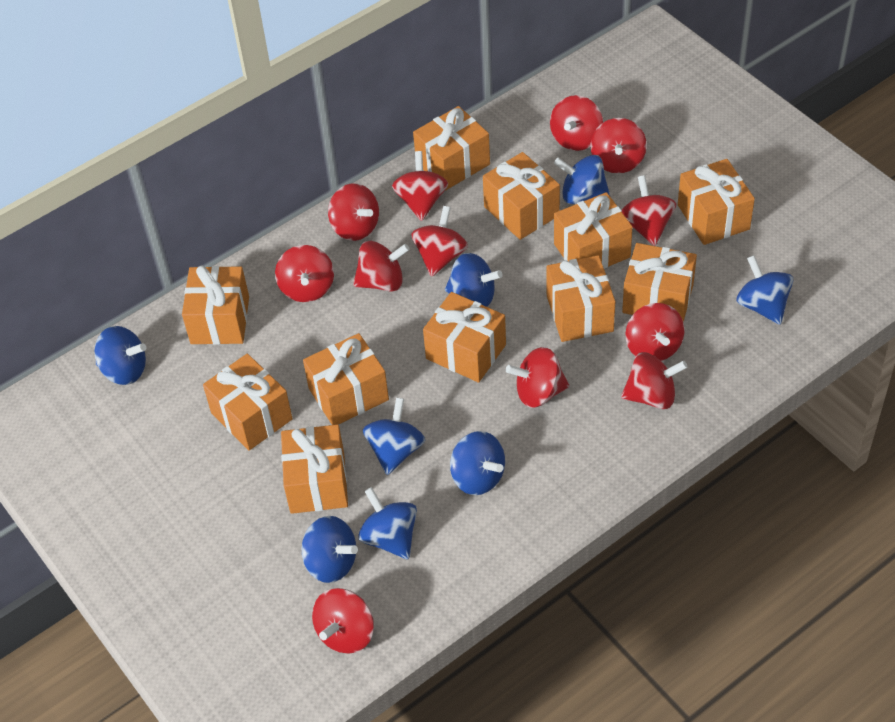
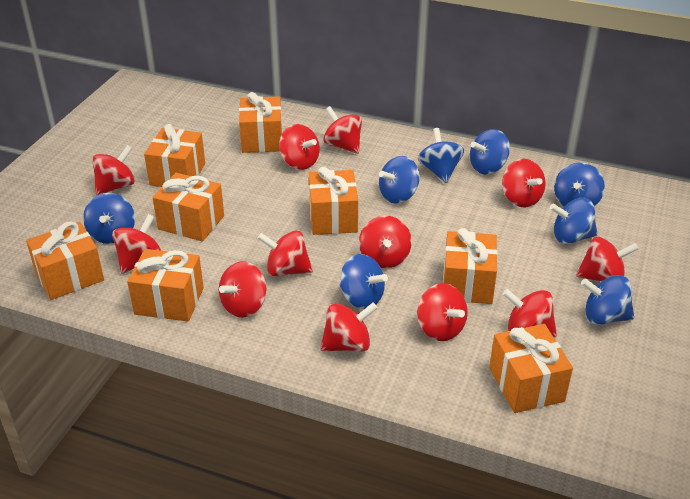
orange gift: 11 -> 8

